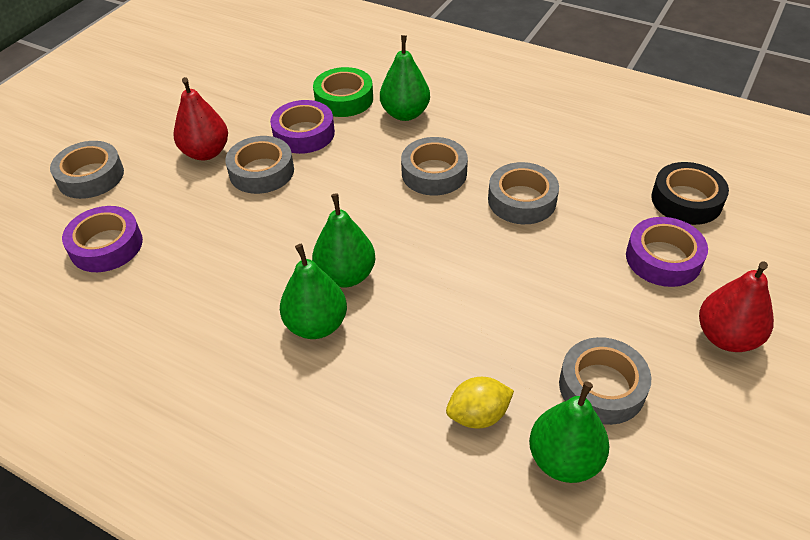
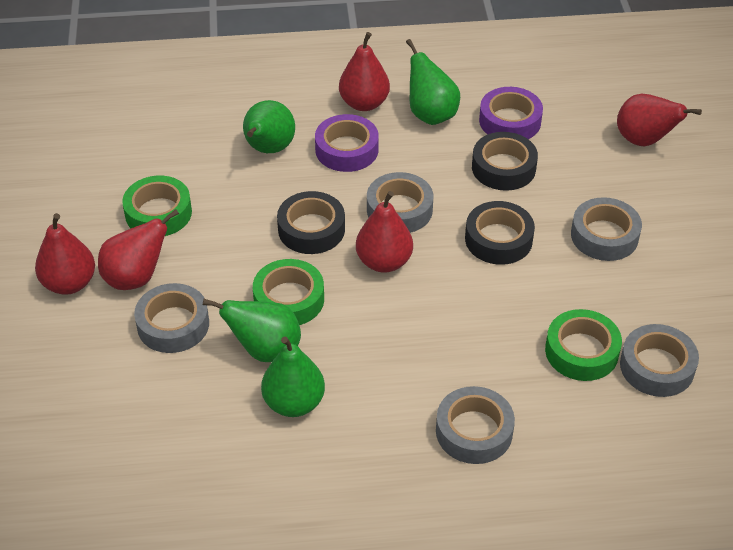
black tape: 1 -> 3
green tape: 1 -> 3
purple tape: 3 -> 2
red pear: 2 -> 5
yellow lemon: 1 -> 0

